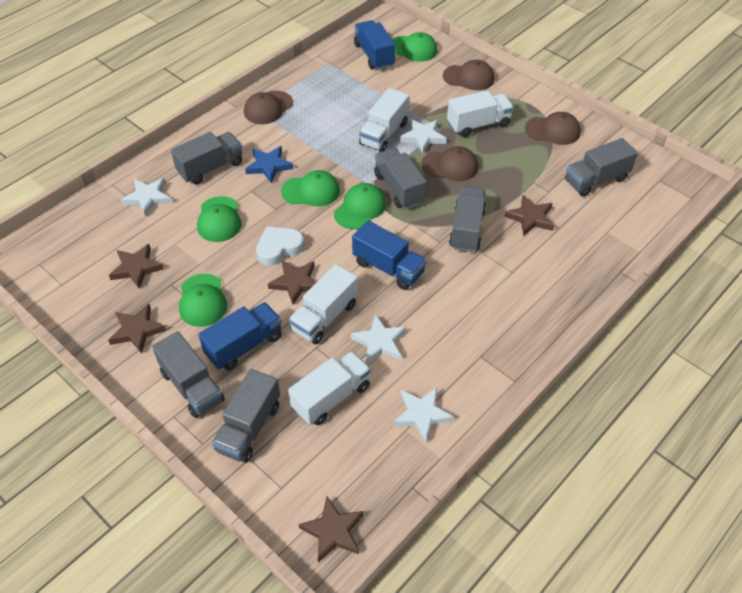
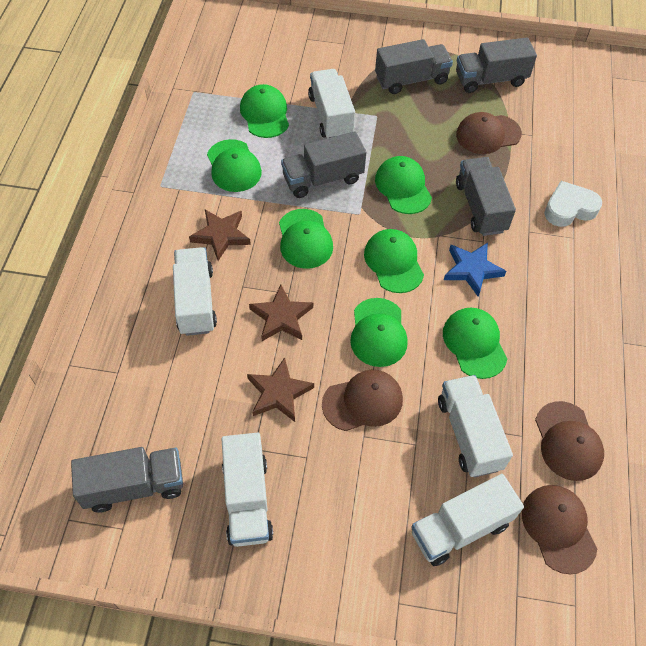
blue truck: 3 -> 0
brown star: 5 -> 3
green cap: 5 -> 7
grey truck: 6 -> 5
white star: 4 -> 0
white truck: 4 -> 5

